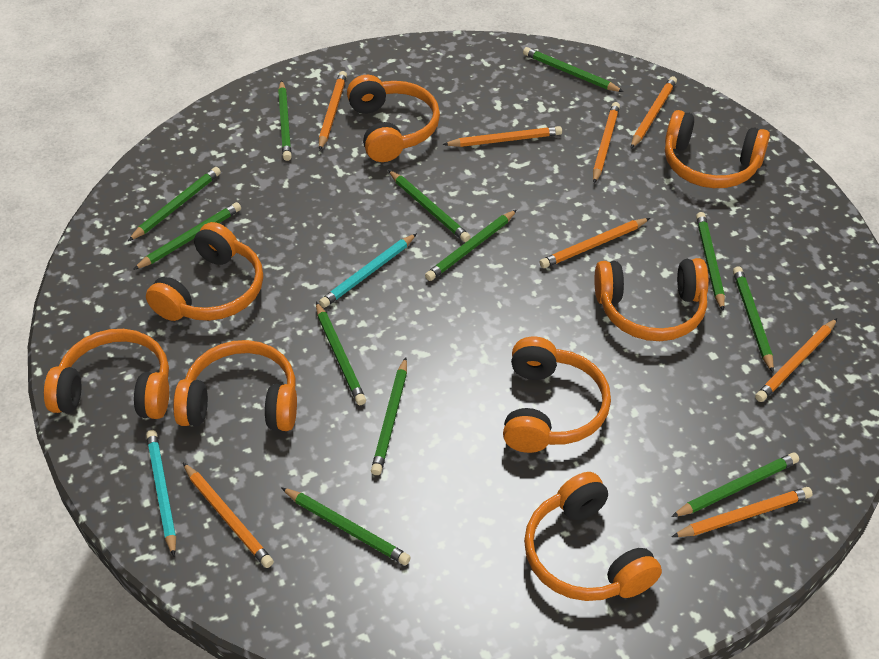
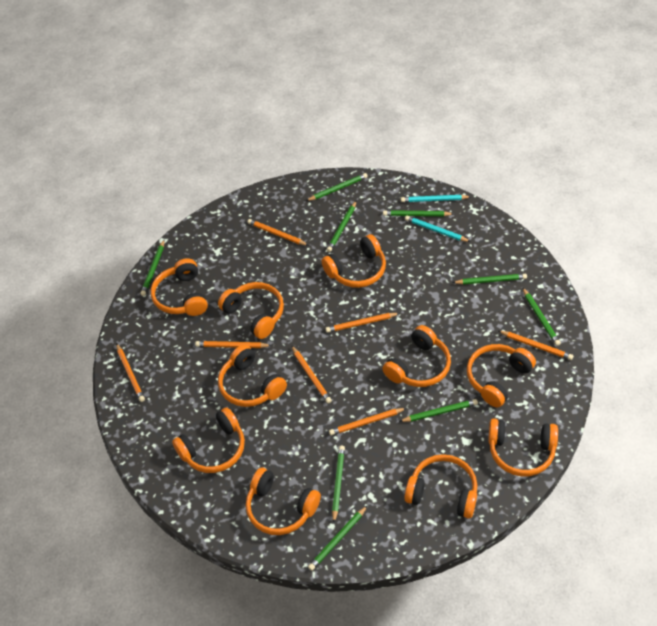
green pencil: 12 -> 9
orange headphones: 8 -> 10
orange pencil: 8 -> 7

